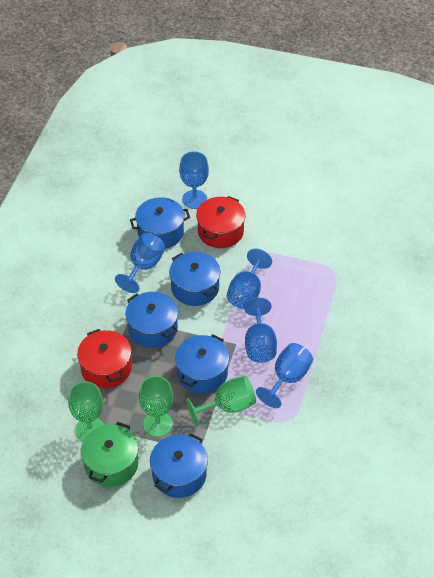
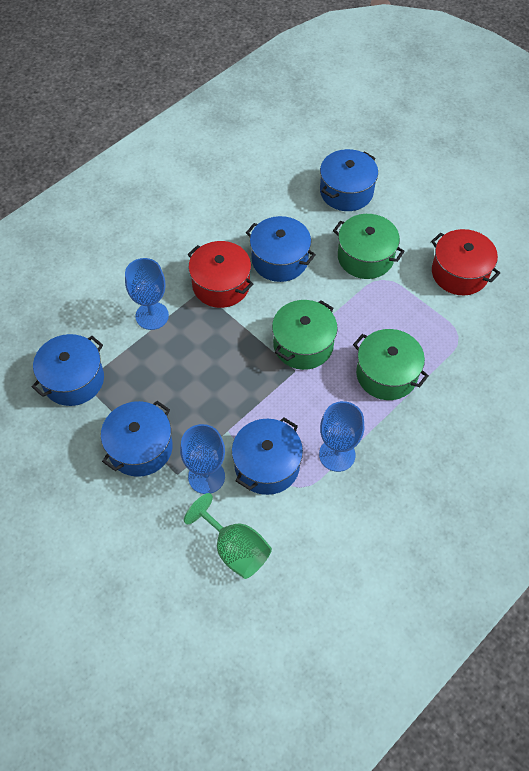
blue goblet: 5 -> 3
green goblet: 3 -> 1
green pot: 1 -> 3

